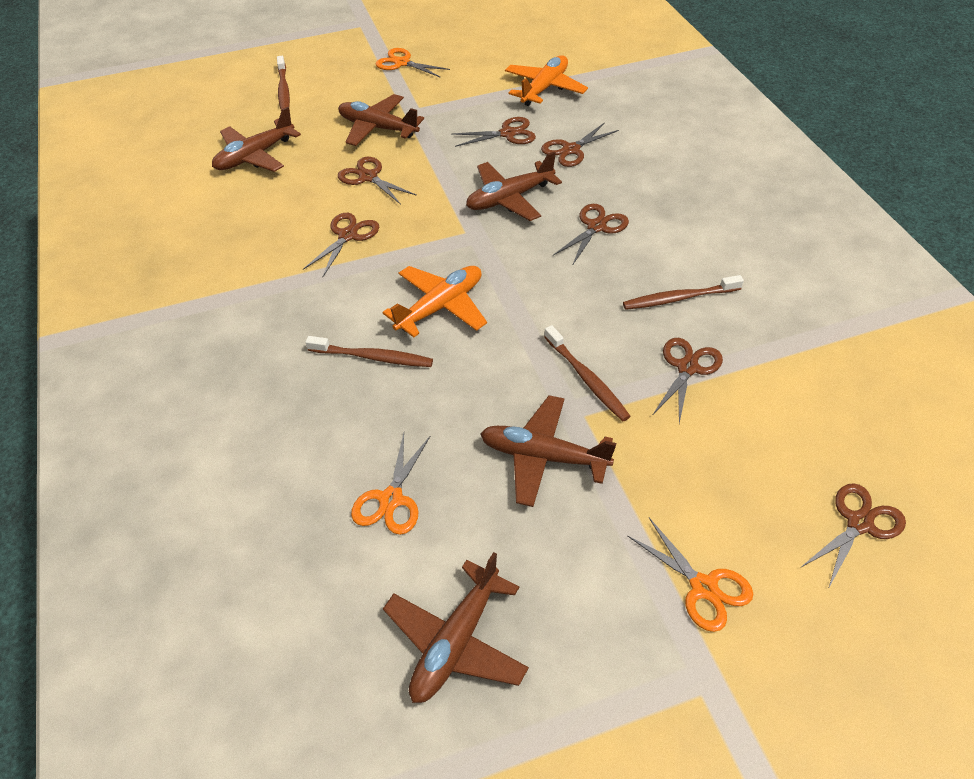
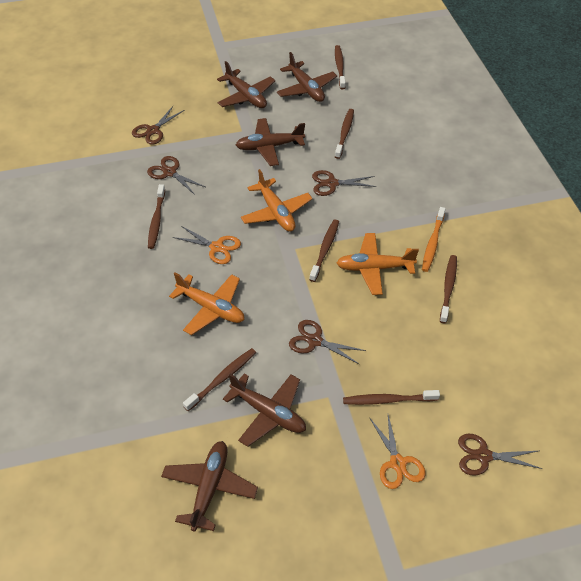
brown scissors: 7 -> 5
brown toothbrush: 4 -> 7
orange plane: 2 -> 3
orange scissors: 3 -> 2
orange toothbrush: 0 -> 1

